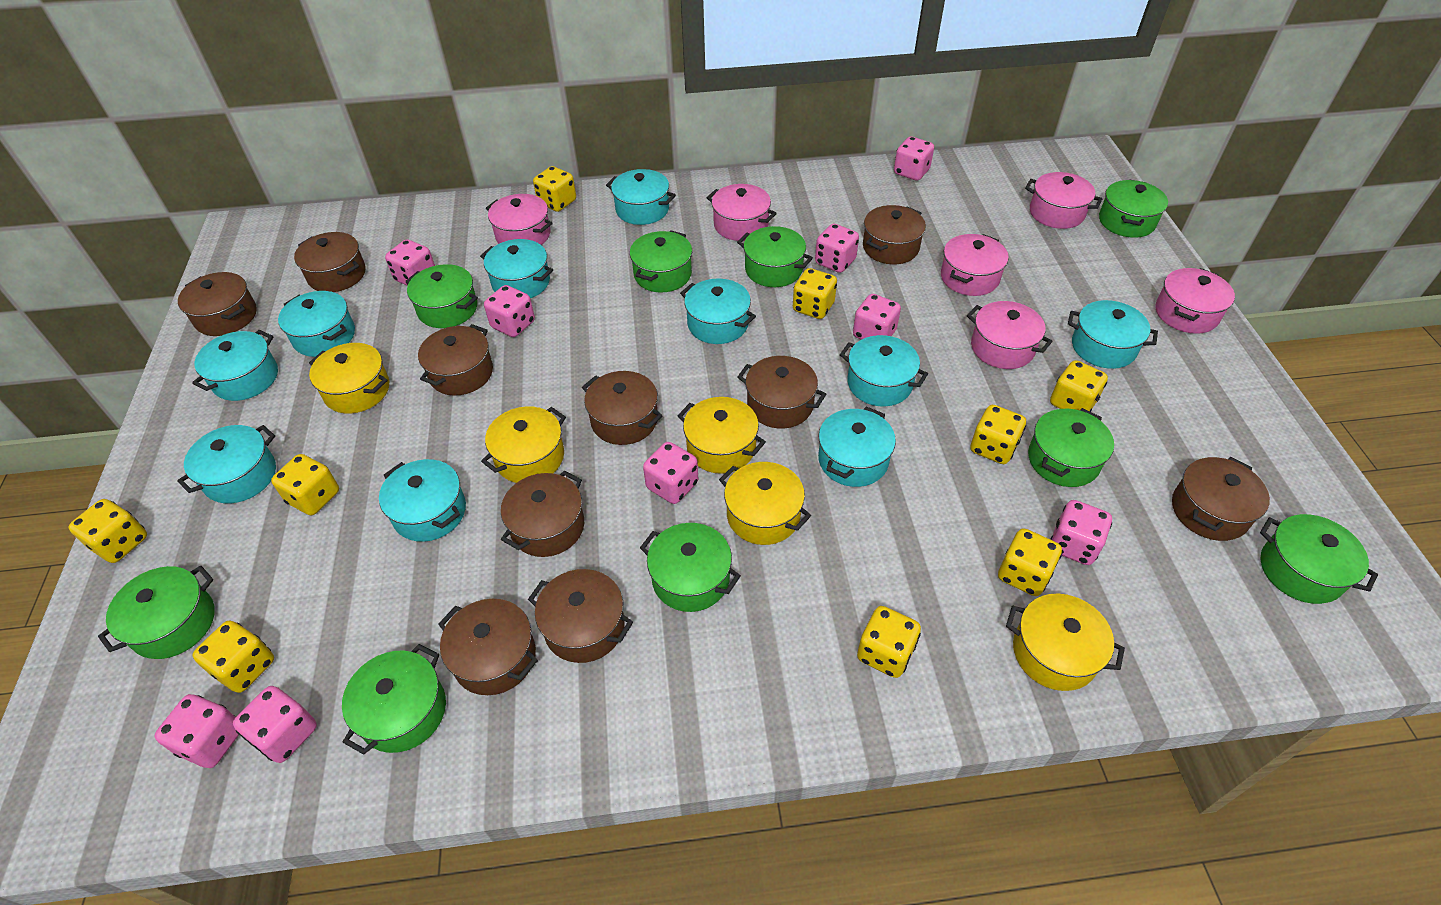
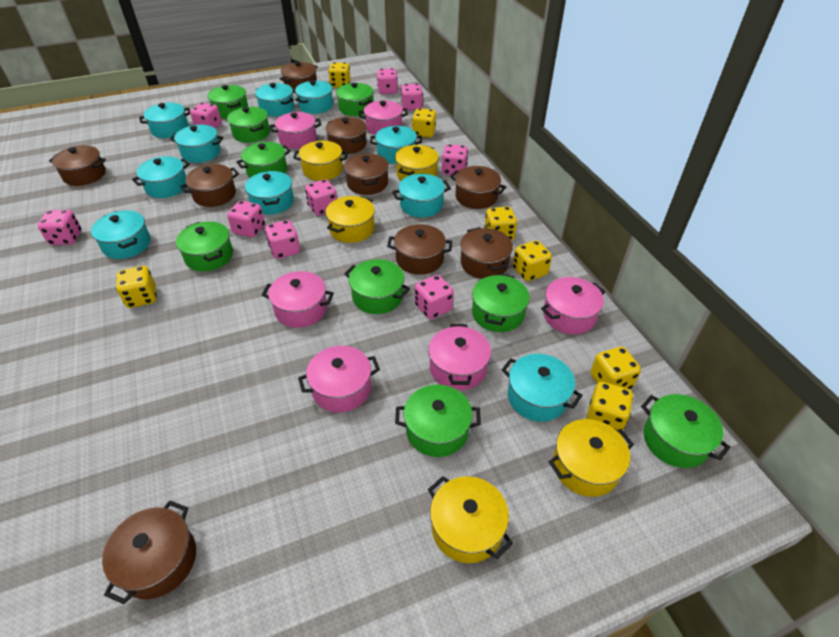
brown pot: 10 -> 9
yellow dice: 9 -> 7

